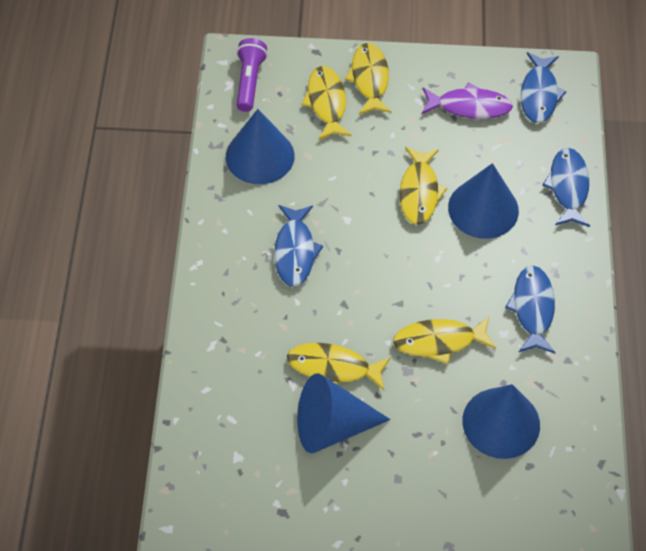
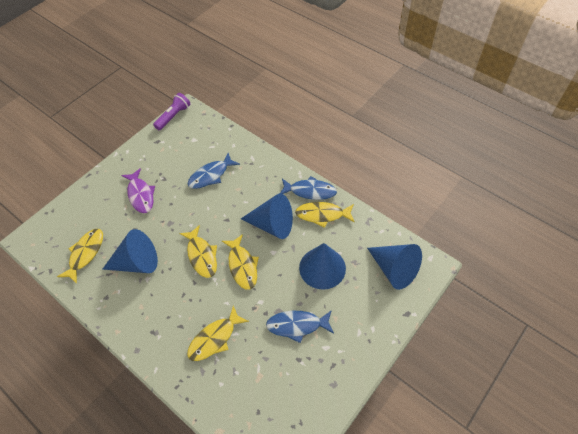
blue fish: 4 -> 3

